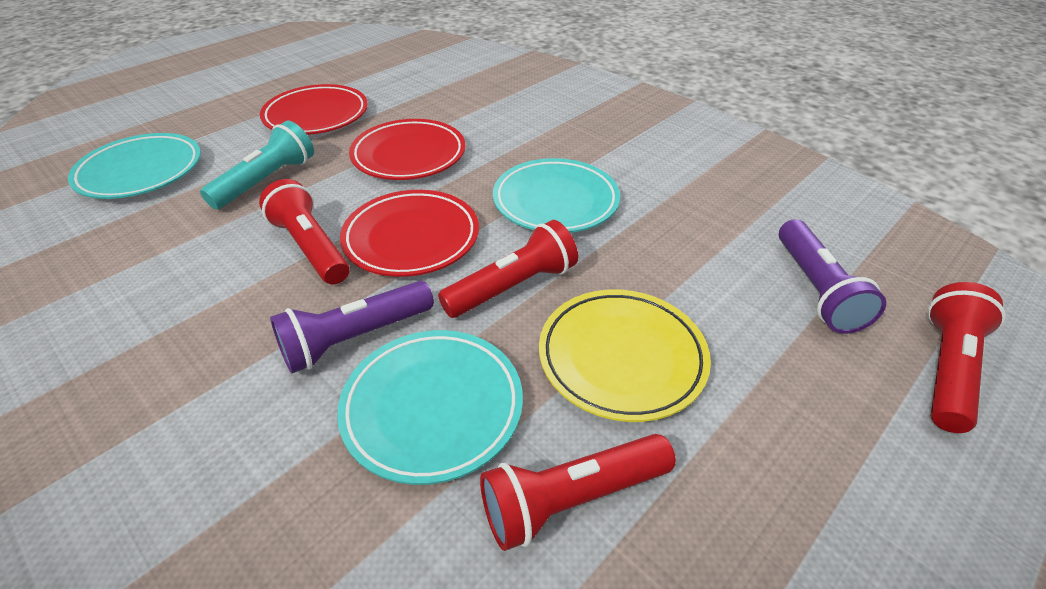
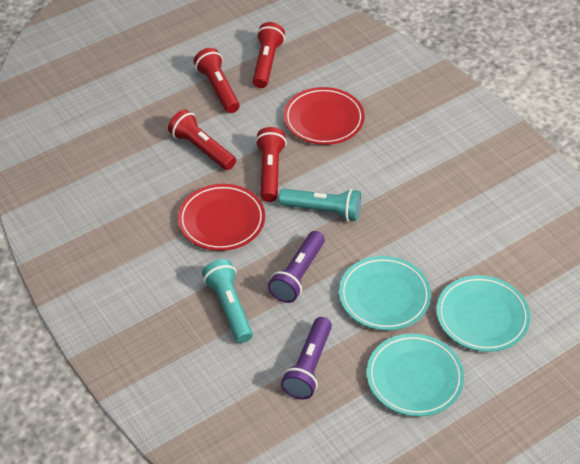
red plate: 3 -> 2
turquoise flashlight: 1 -> 2
yellow plate: 1 -> 0

